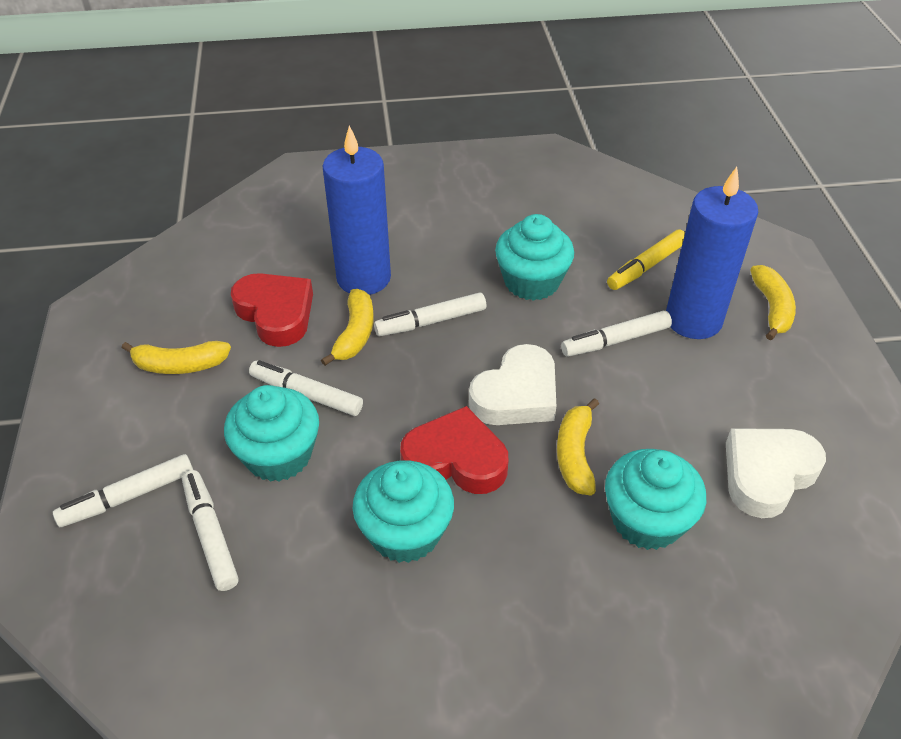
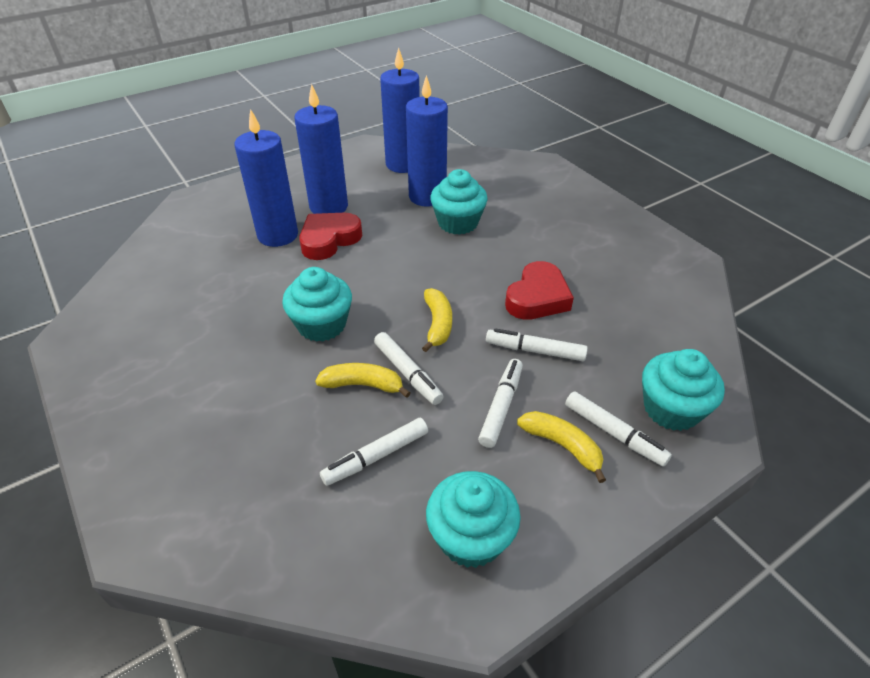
blue candle: 2 -> 4
white heart: 2 -> 0
yellow banana: 4 -> 3
yellow marker: 1 -> 0

